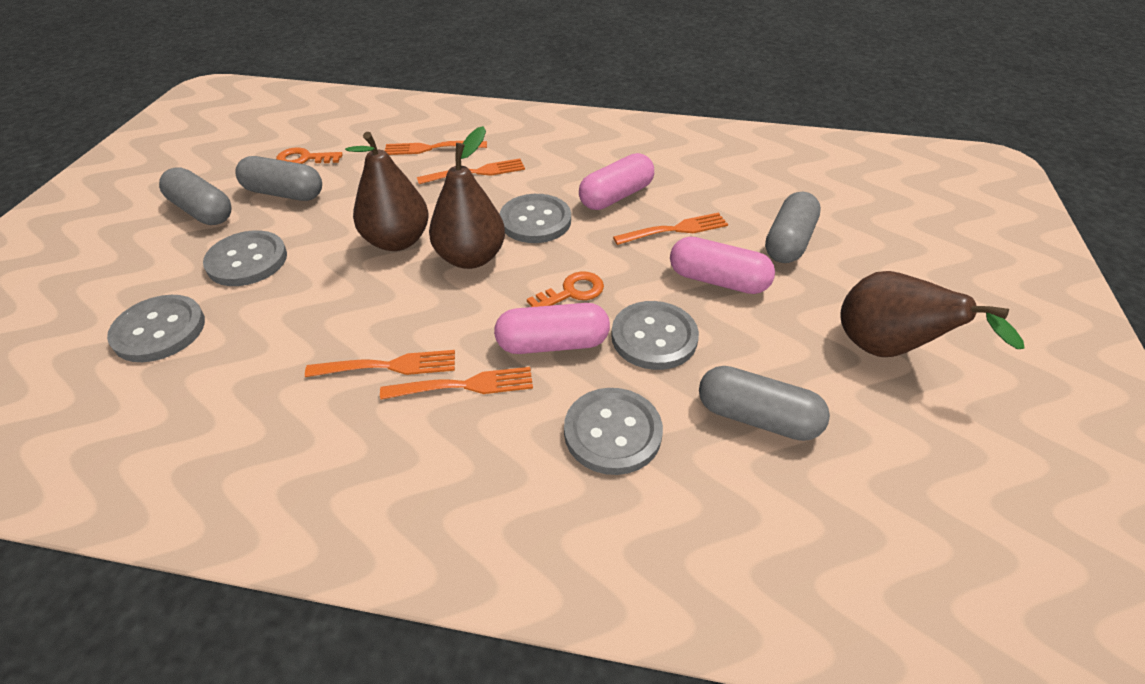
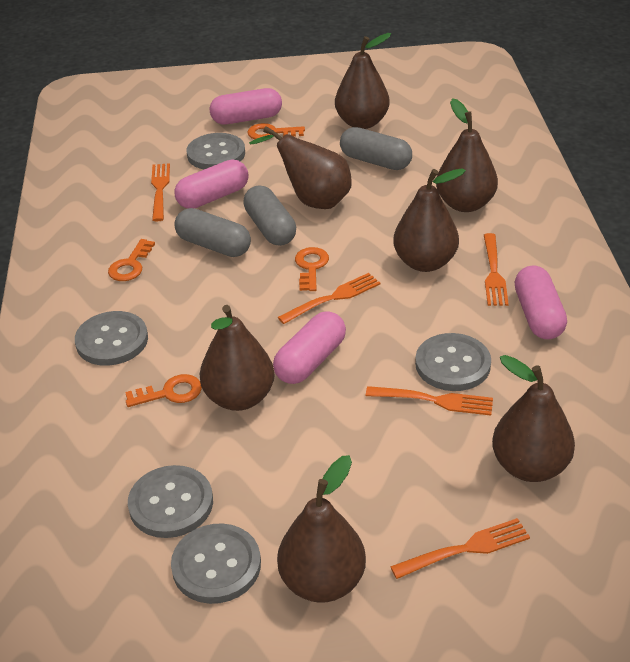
brown pear: 3 -> 7
grey capsule: 4 -> 3
orange key: 2 -> 4
pink capsule: 3 -> 4

